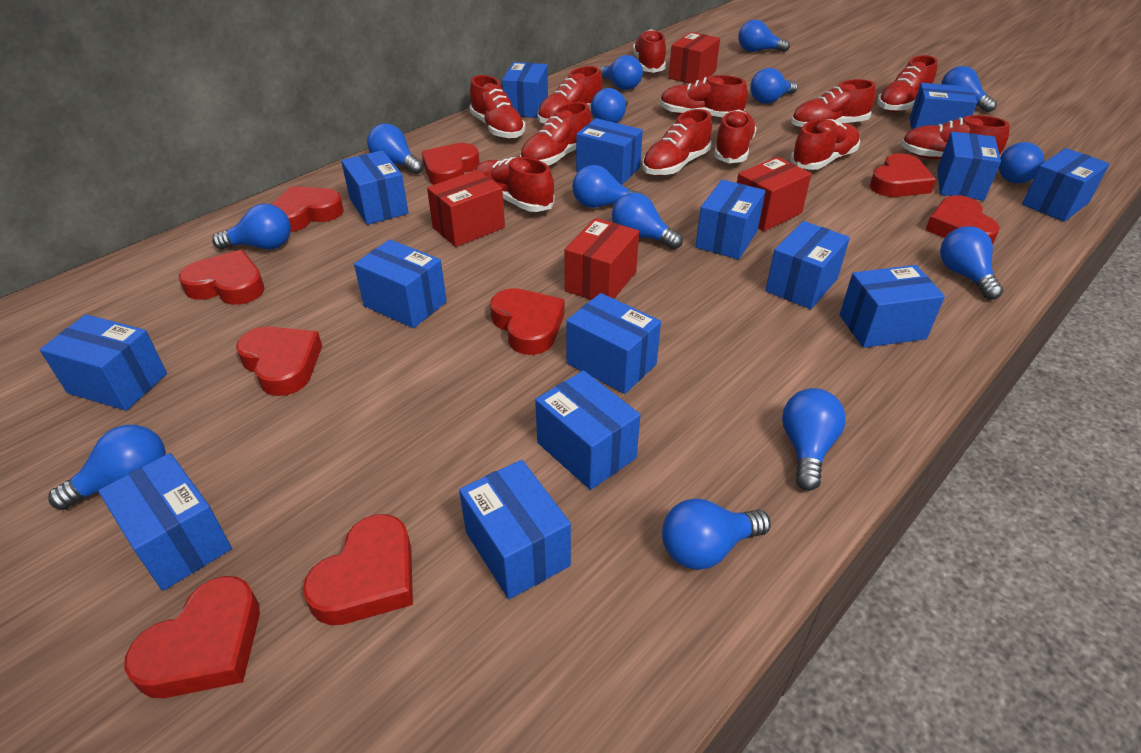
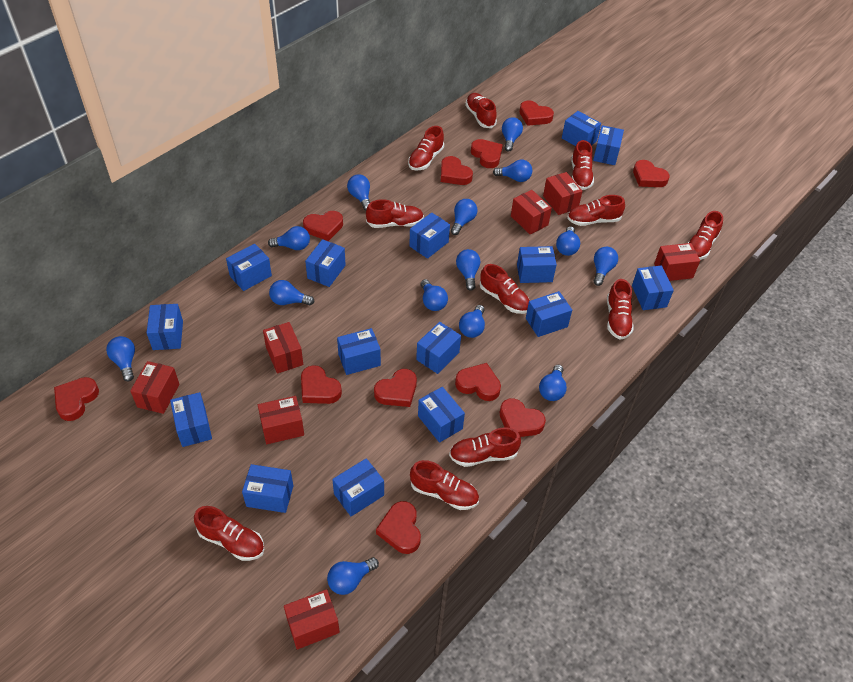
red box: 4 -> 7
red heart: 9 -> 11
red shoe: 12 -> 11

